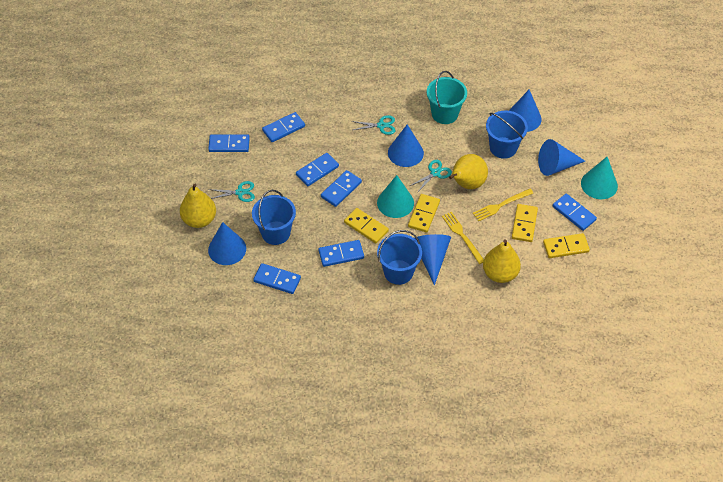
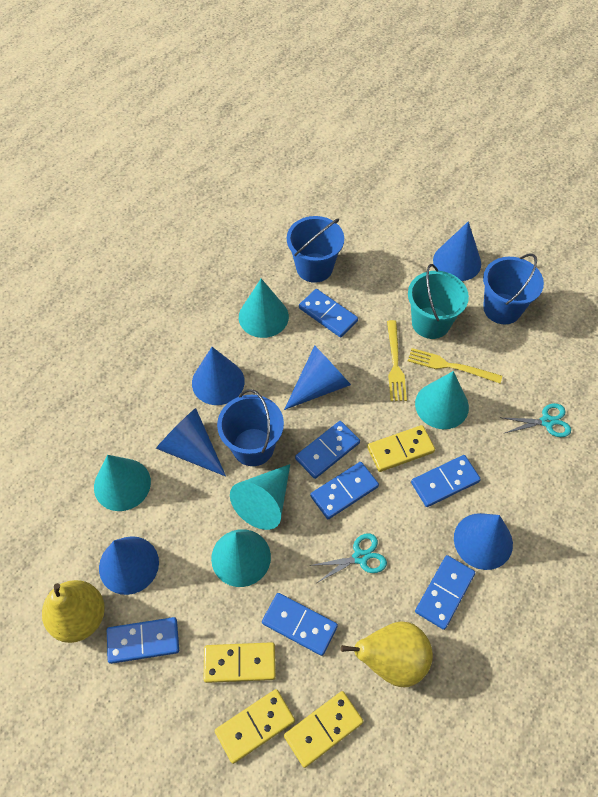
blue cone: 5 -> 6
turquoise cone: 2 -> 5
turquoise scissors: 3 -> 2
yellow pear: 3 -> 2

